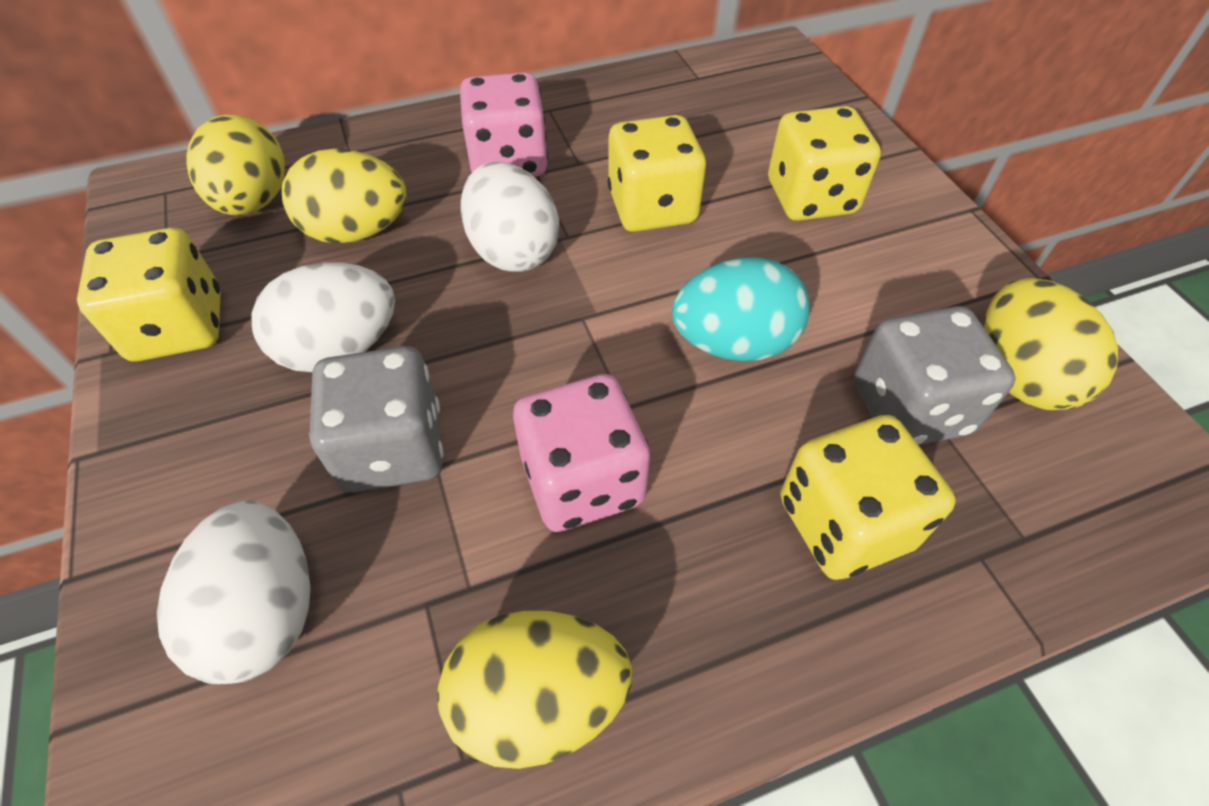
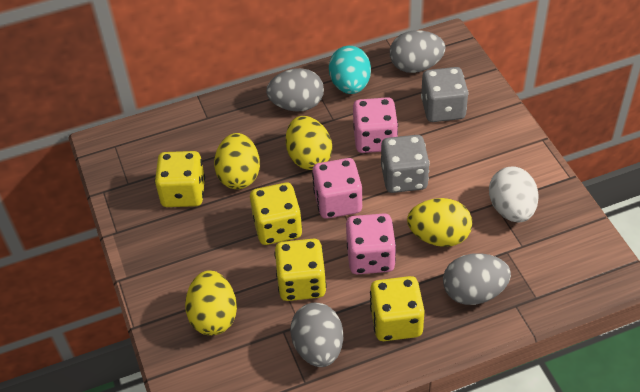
grey egg: 0 -> 4
pink dice: 2 -> 3
white egg: 3 -> 1

